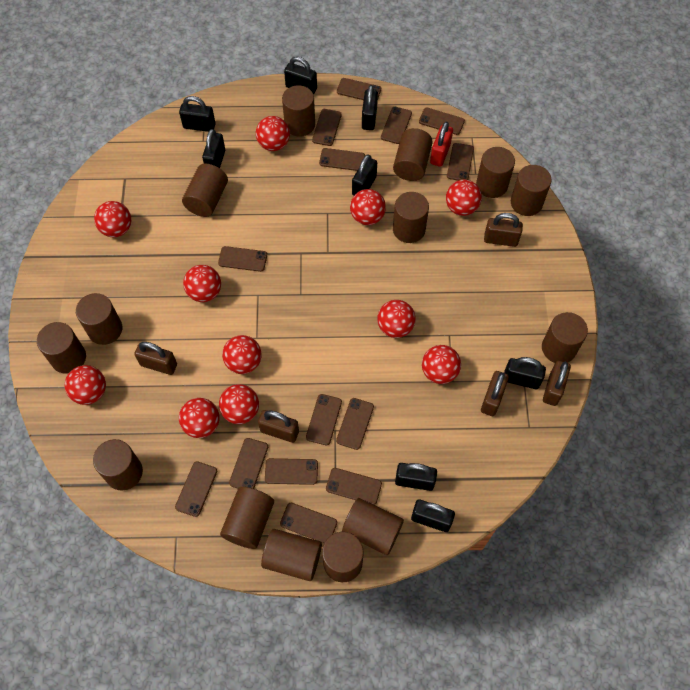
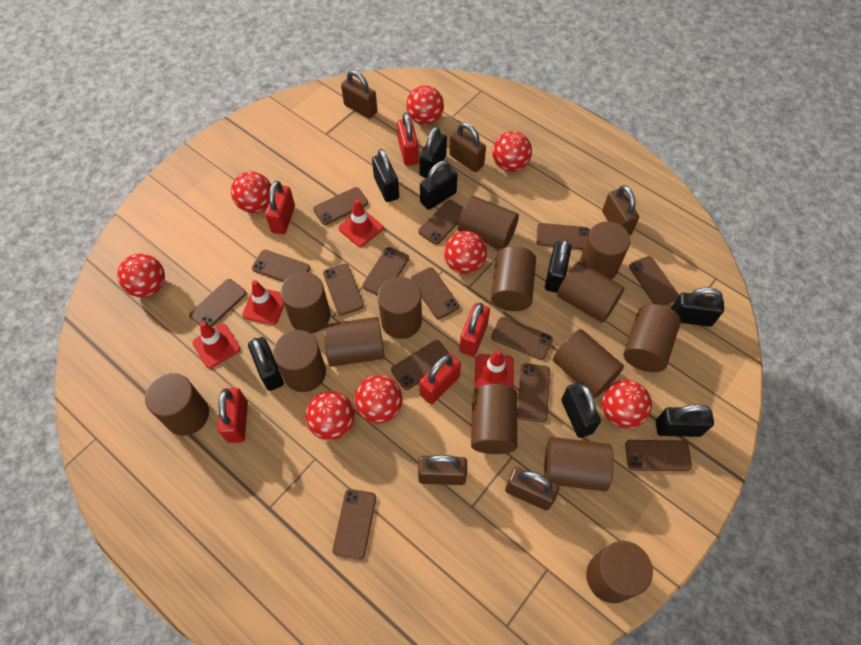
red ball: 11 -> 8
red padlock: 1 -> 5
red traffic cone: 0 -> 4

